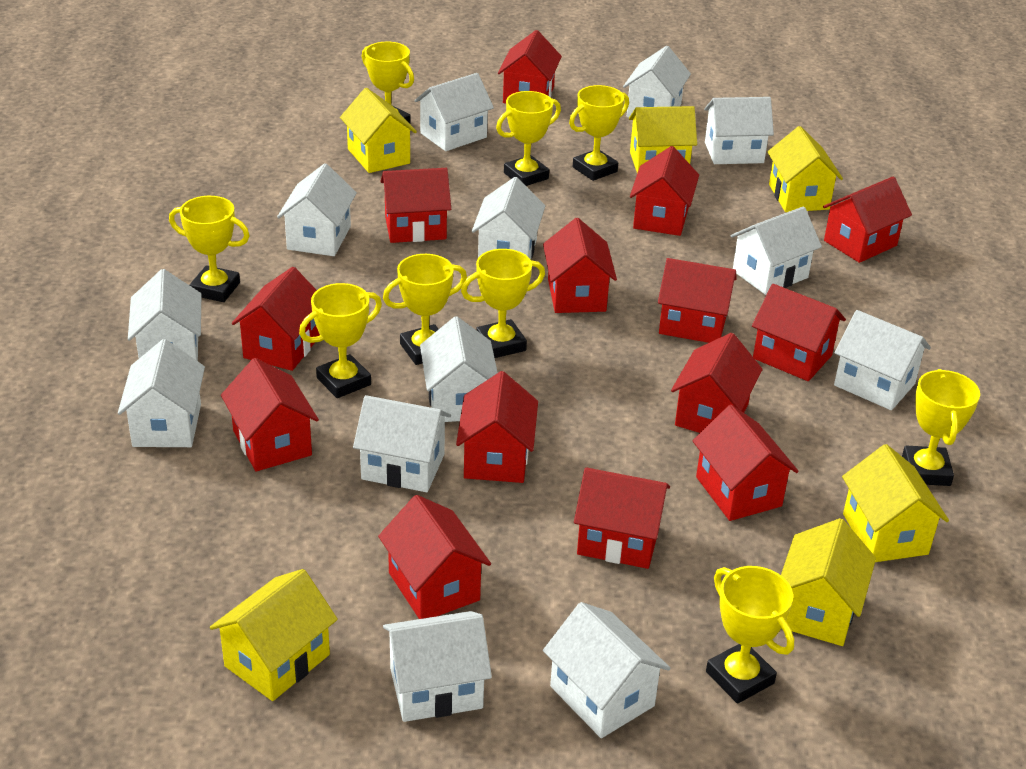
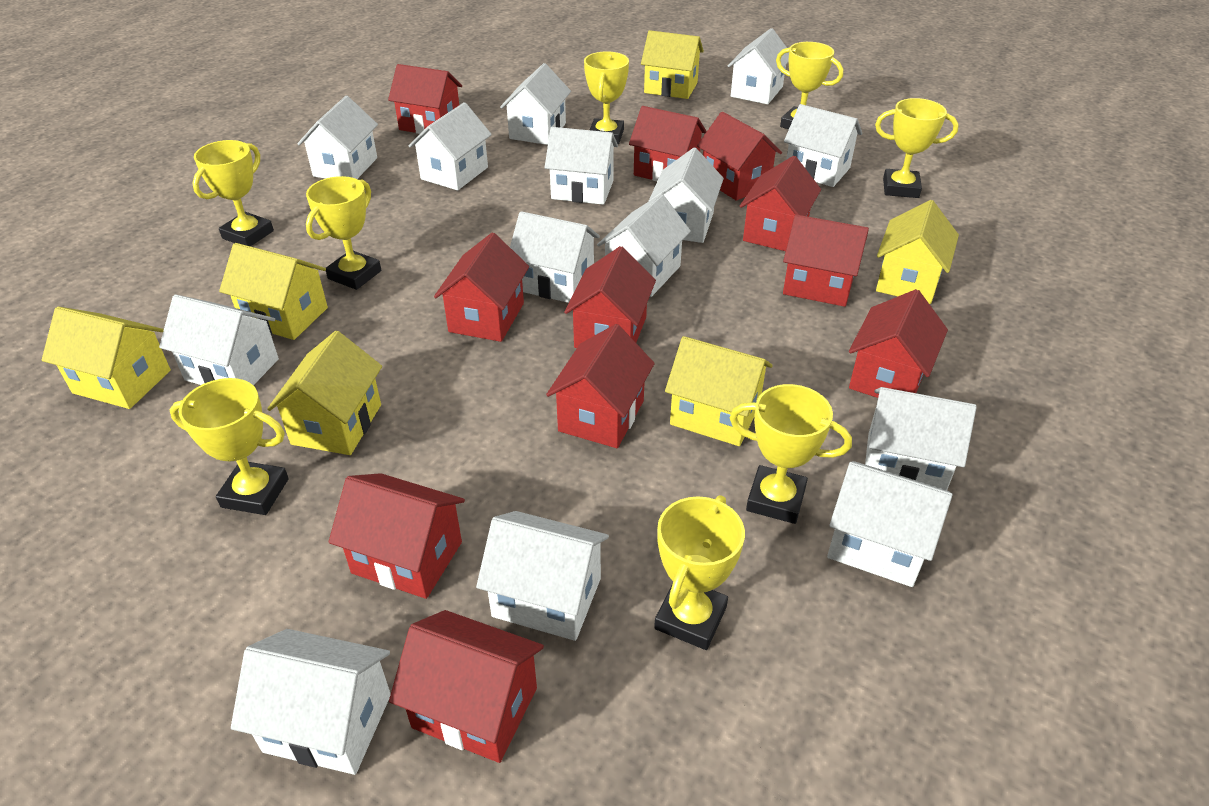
red house: 14 -> 11
white house: 13 -> 14
yellow trophy: 9 -> 8

